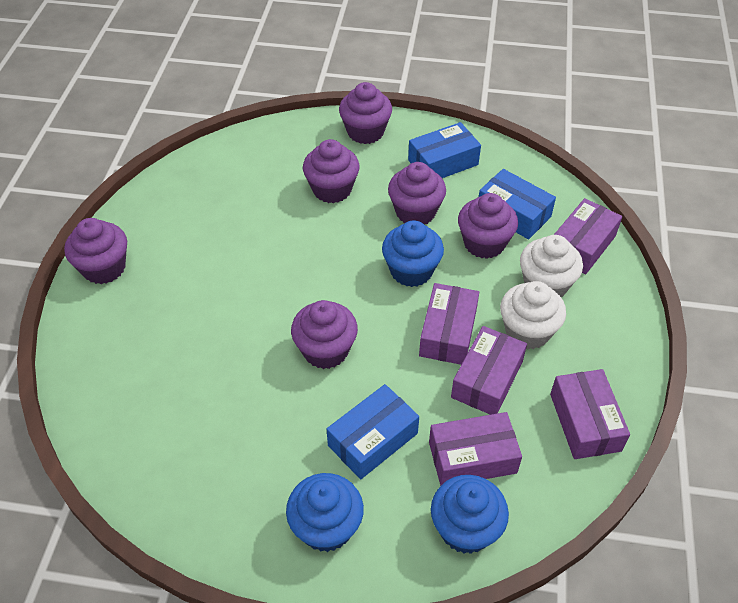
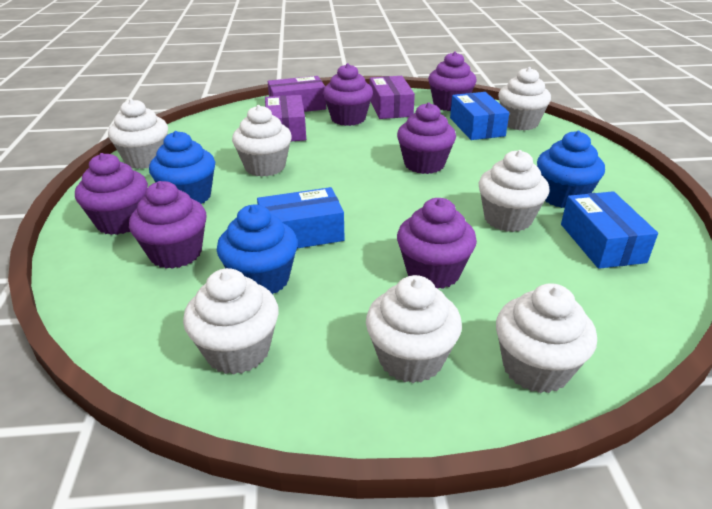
purple box: 5 -> 3
white cupcake: 2 -> 7

